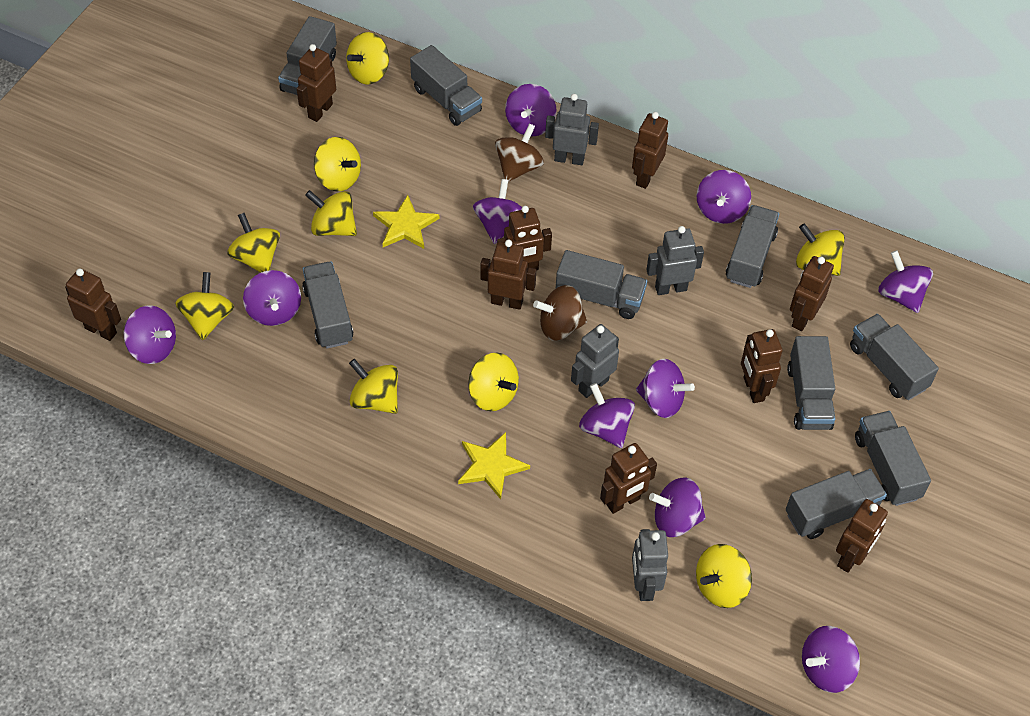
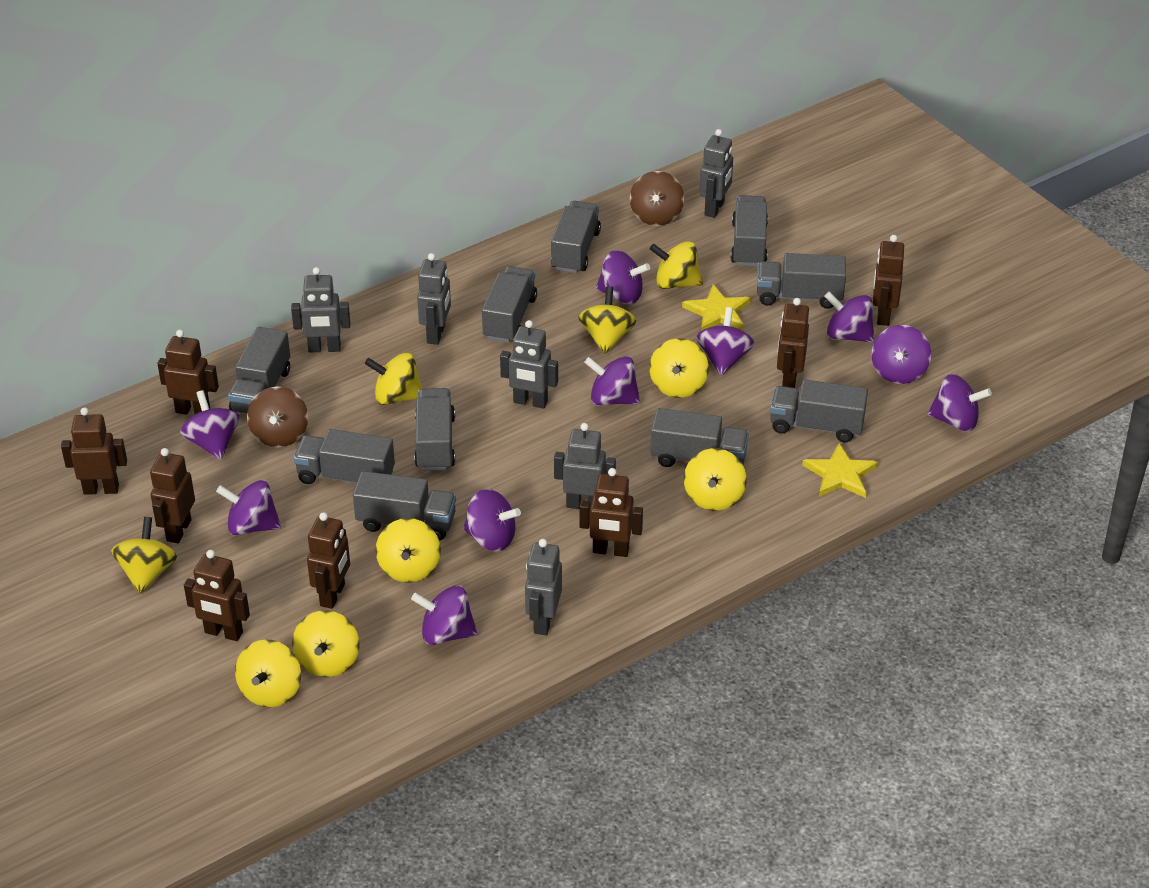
brown robot: 9 -> 8
grey robot: 4 -> 6
grey truck: 9 -> 10

